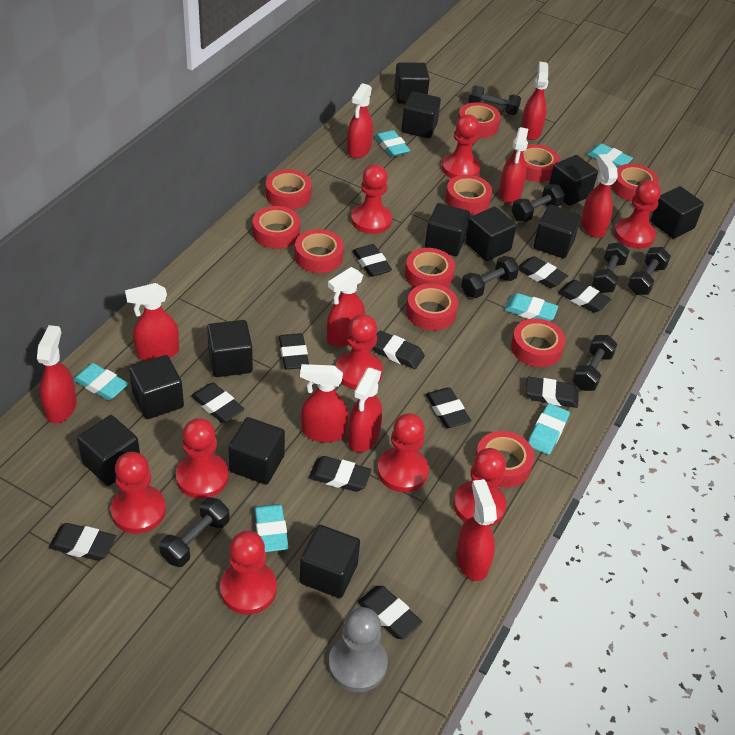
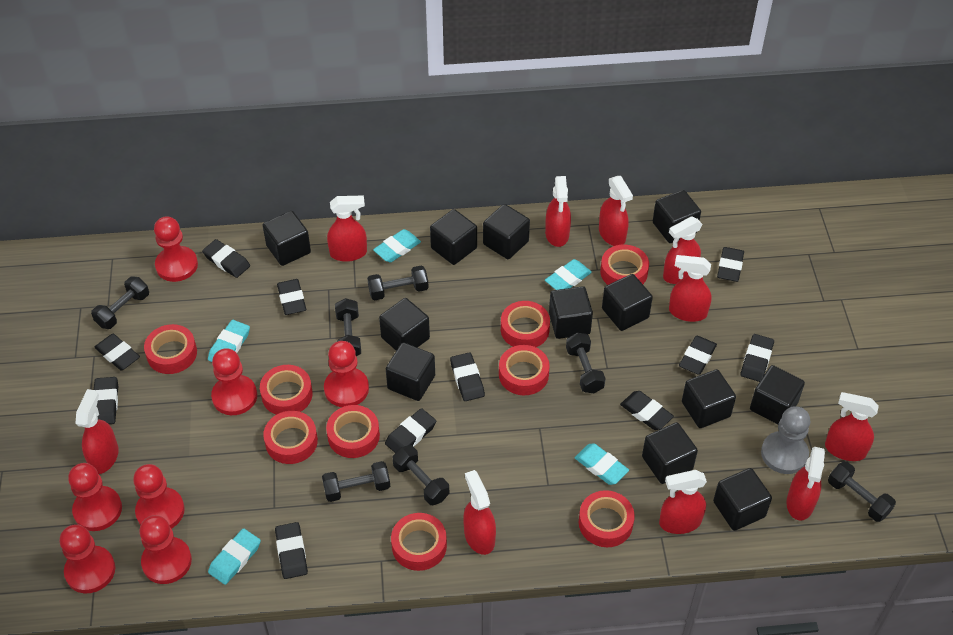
red pawn: 9 -> 7
red tape: 11 -> 9
turquoise eraser: 6 -> 5

